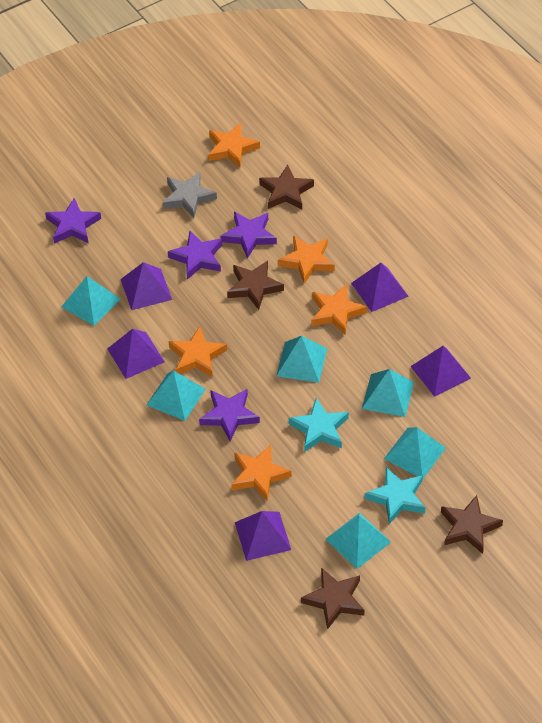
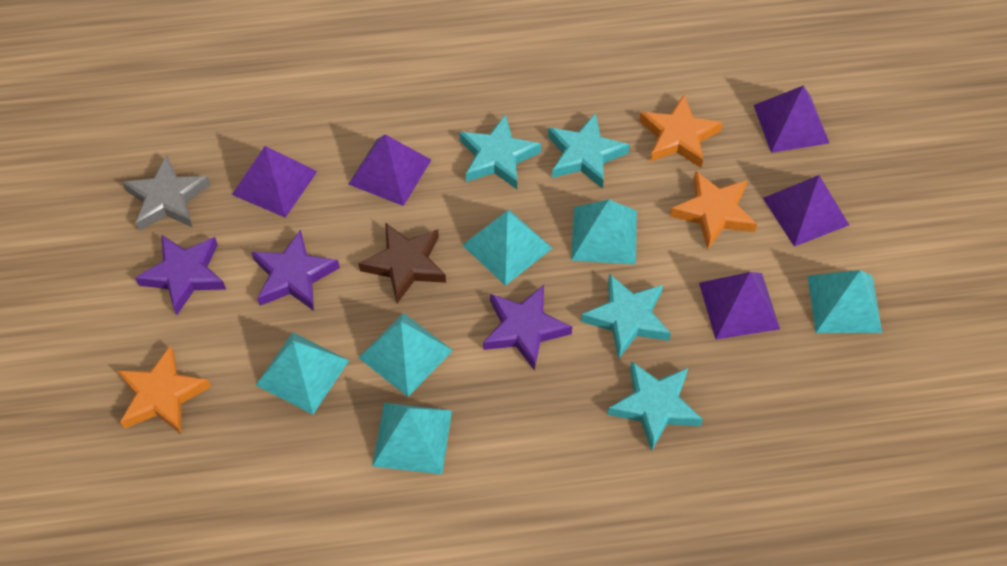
brown star: 4 -> 1
orange star: 5 -> 3
purple star: 4 -> 3
turquoise star: 2 -> 4

